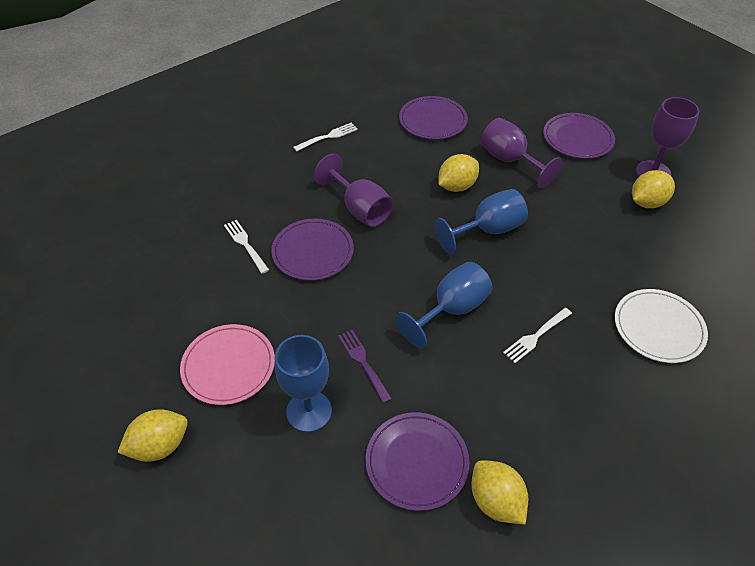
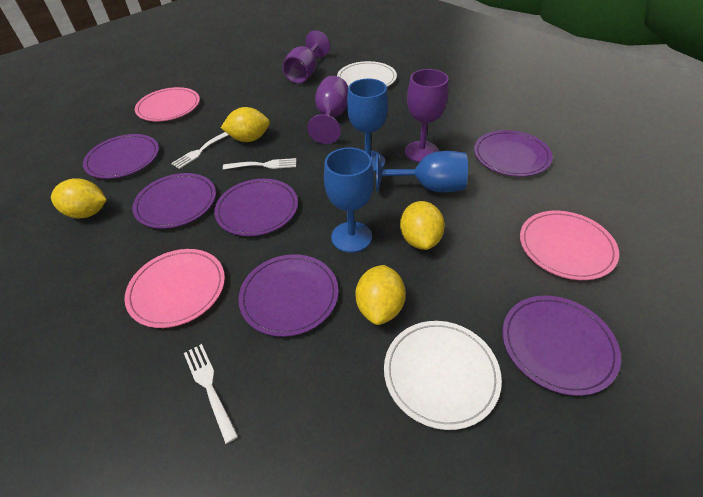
pink plate: 1 -> 3
purple fork: 1 -> 0
purple plate: 4 -> 6
white plate: 1 -> 2

